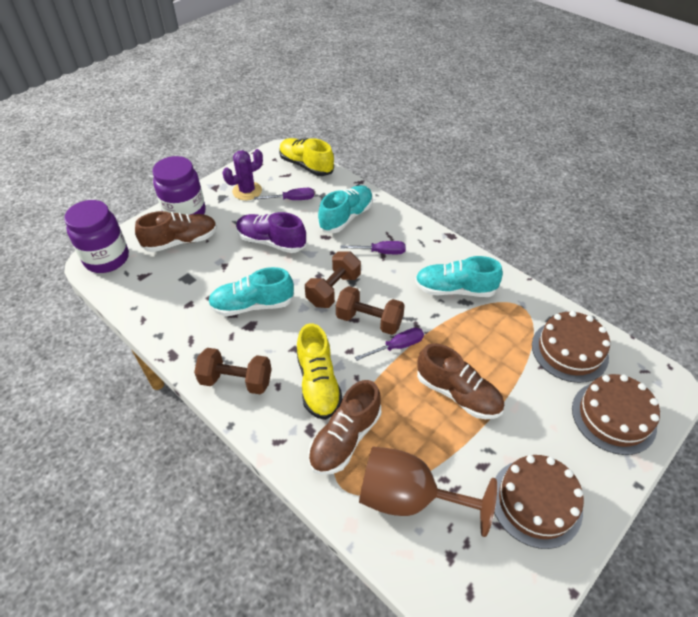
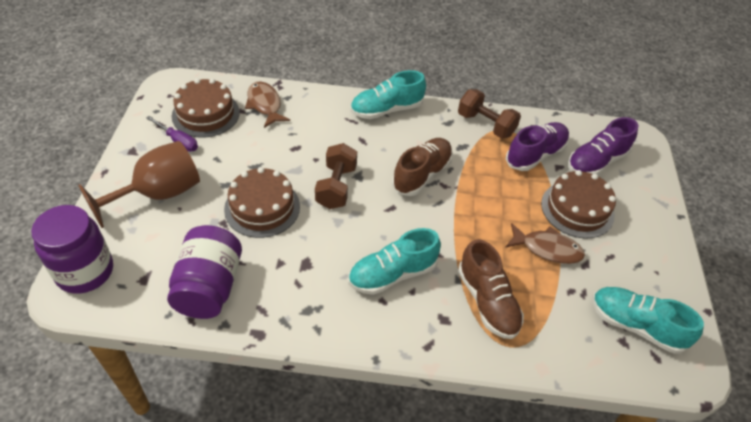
brown dumbbell: 3 -> 2
brown fish: 0 -> 2
brown shoe: 3 -> 2
purple cactus: 1 -> 0
purple screwdriver: 3 -> 1
purple shoe: 1 -> 2
yellow shoe: 2 -> 0

